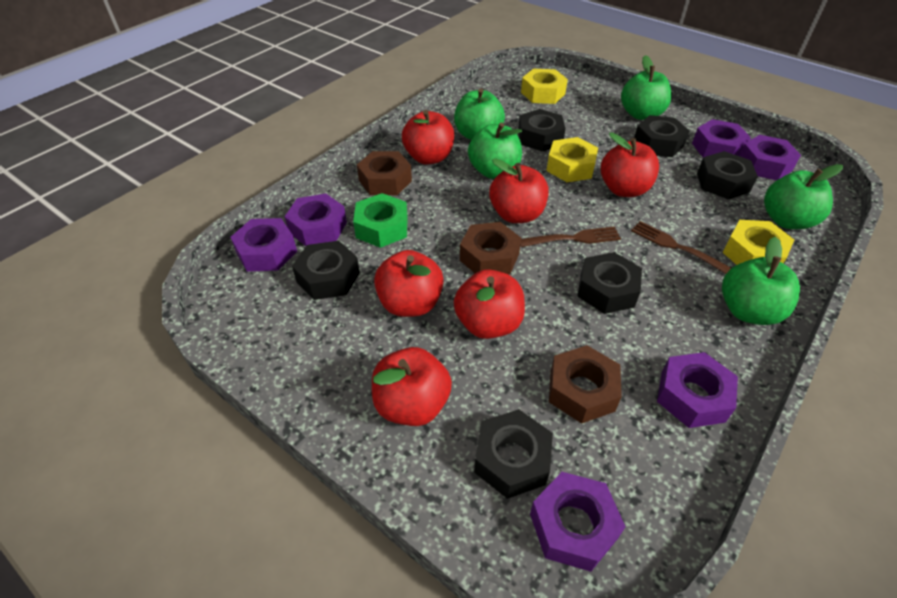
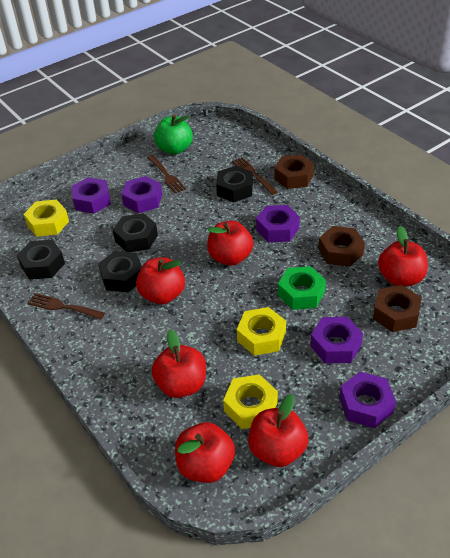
black nut: 6 -> 4
brown fork: 2 -> 3
green apple: 5 -> 1
purple nut: 6 -> 5

